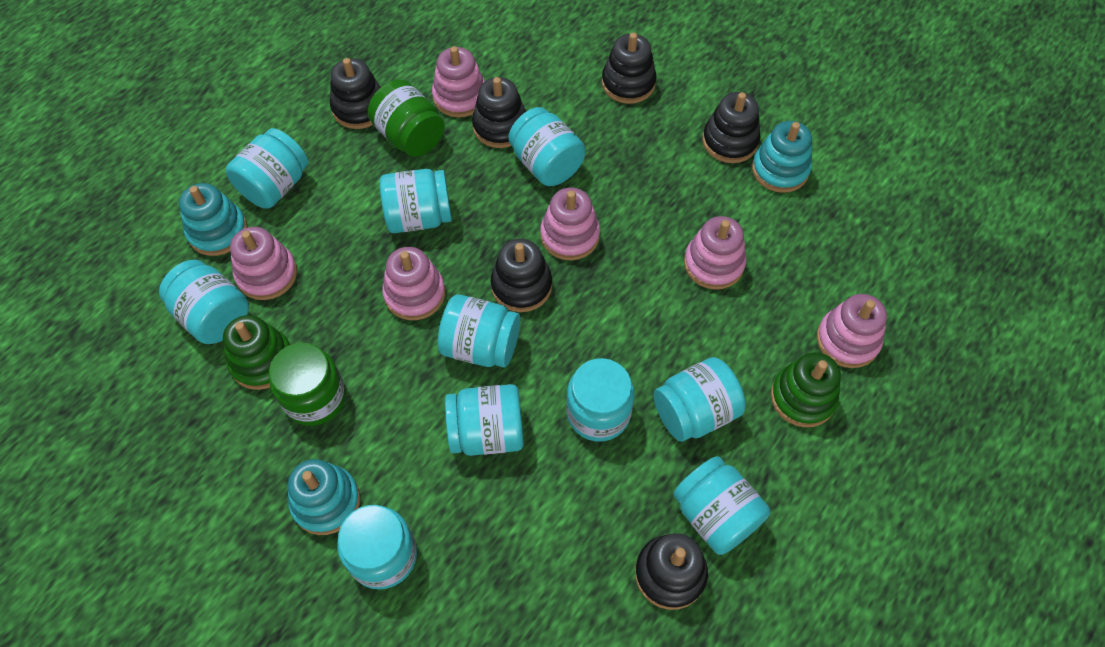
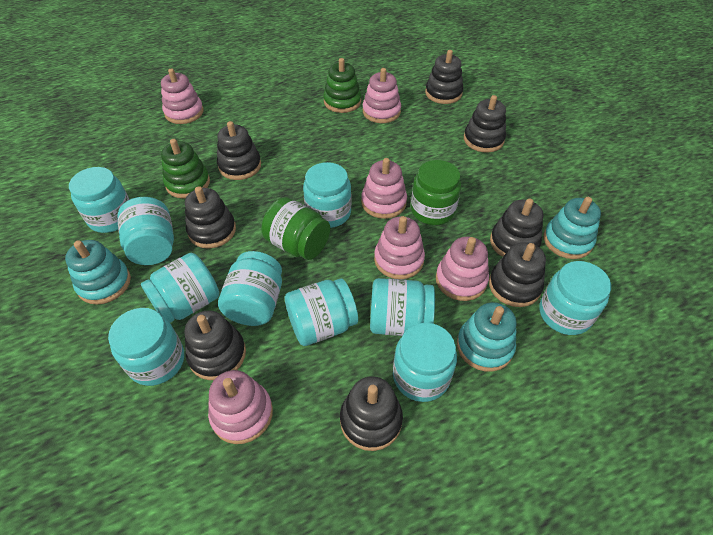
black stacking toy: 6 -> 8

